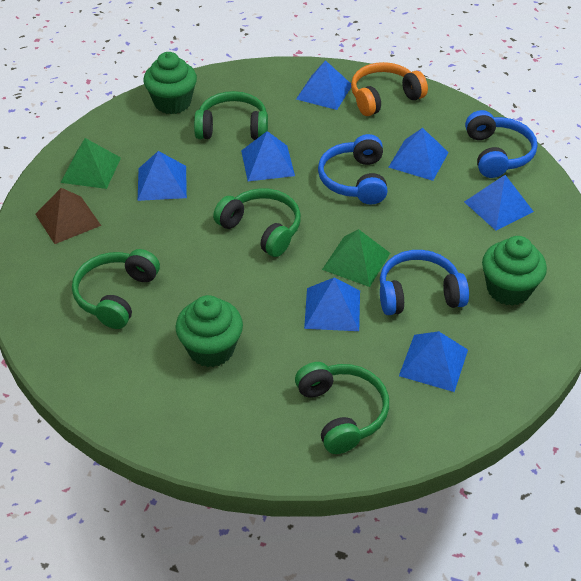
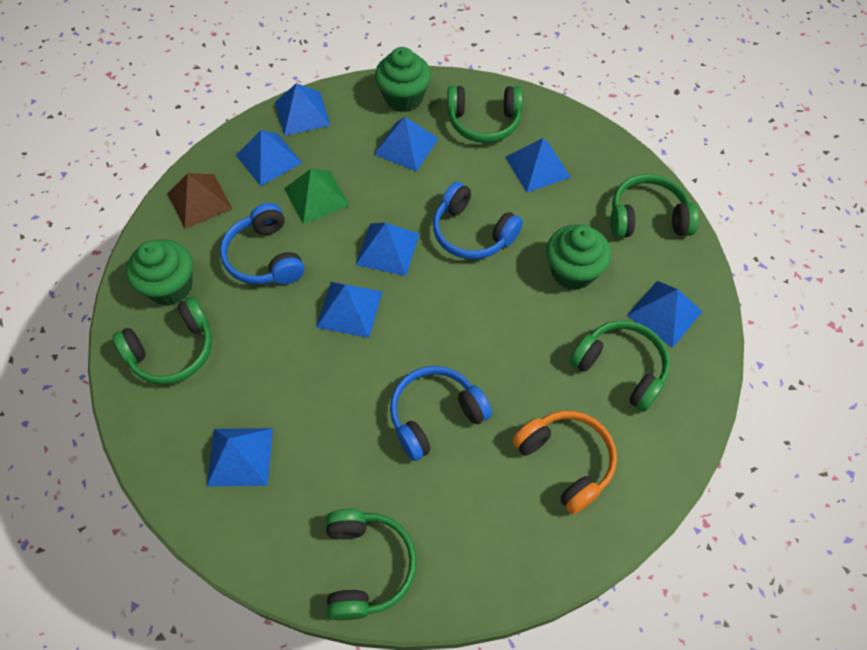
blue pyramid: 7 -> 8
green headphones: 4 -> 5
green pyramid: 2 -> 1

